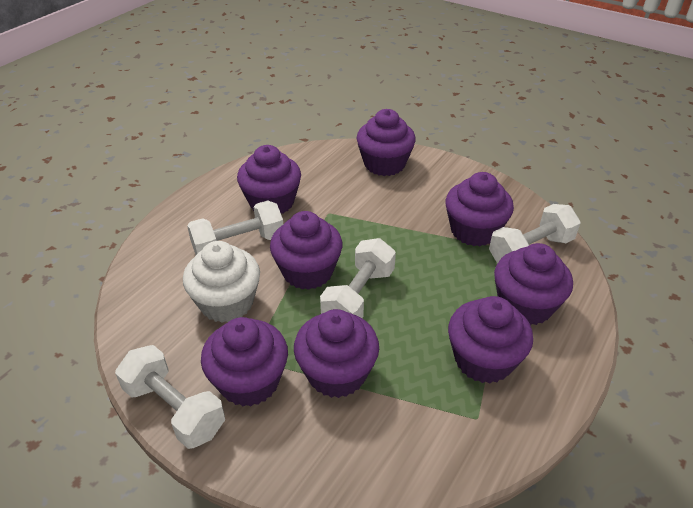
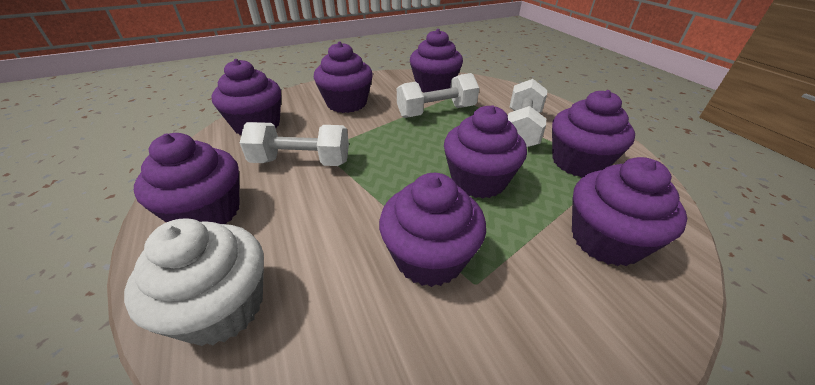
white dumbbell: 4 -> 3

